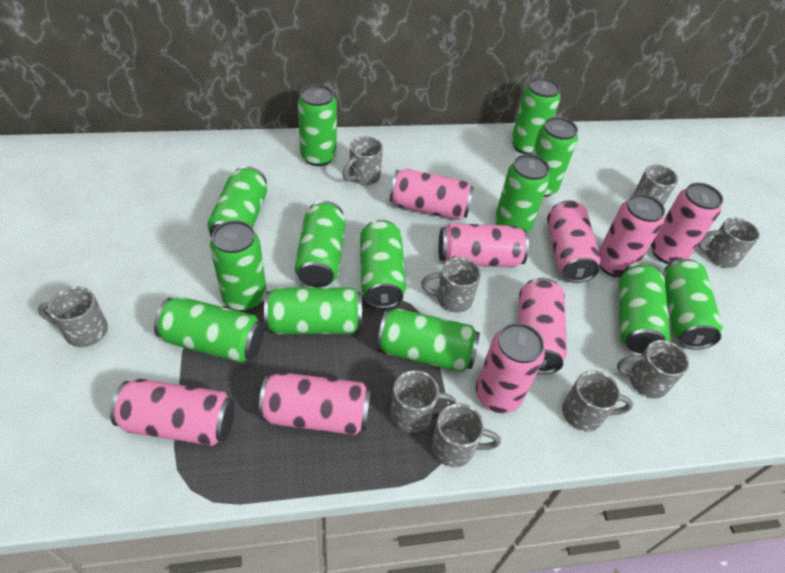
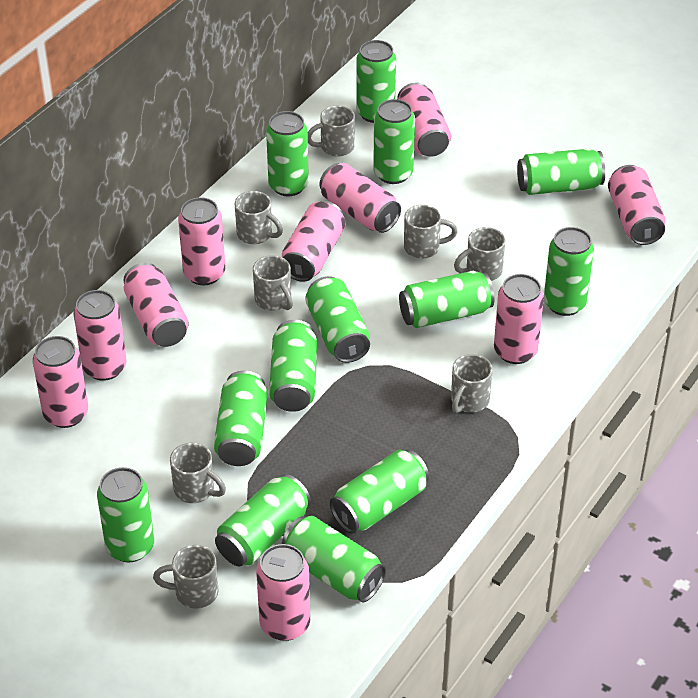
grey mug: 9 -> 8
pink can: 9 -> 10

